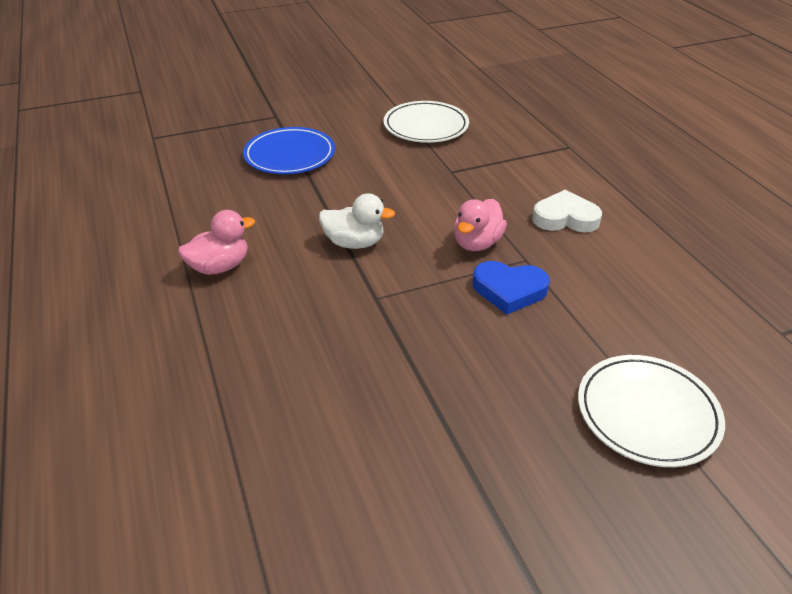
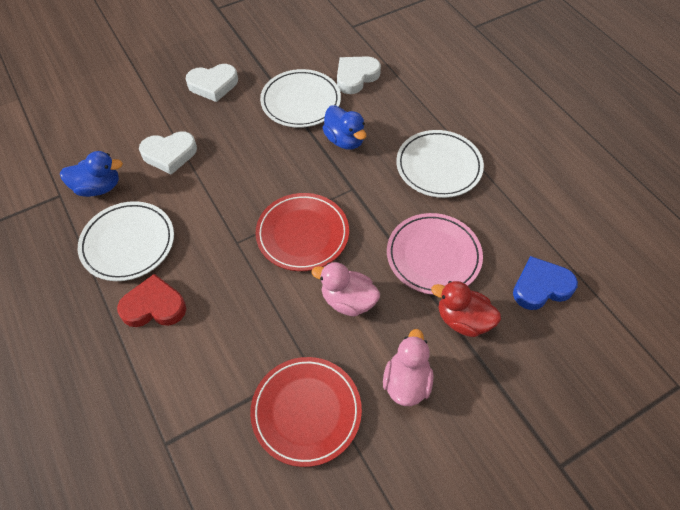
blue duck: 0 -> 2
blue plate: 1 -> 0
pink plate: 0 -> 1
red duck: 0 -> 1
red heart: 0 -> 1
red plate: 0 -> 2
white duck: 1 -> 0
white heart: 1 -> 3
white plate: 2 -> 3

